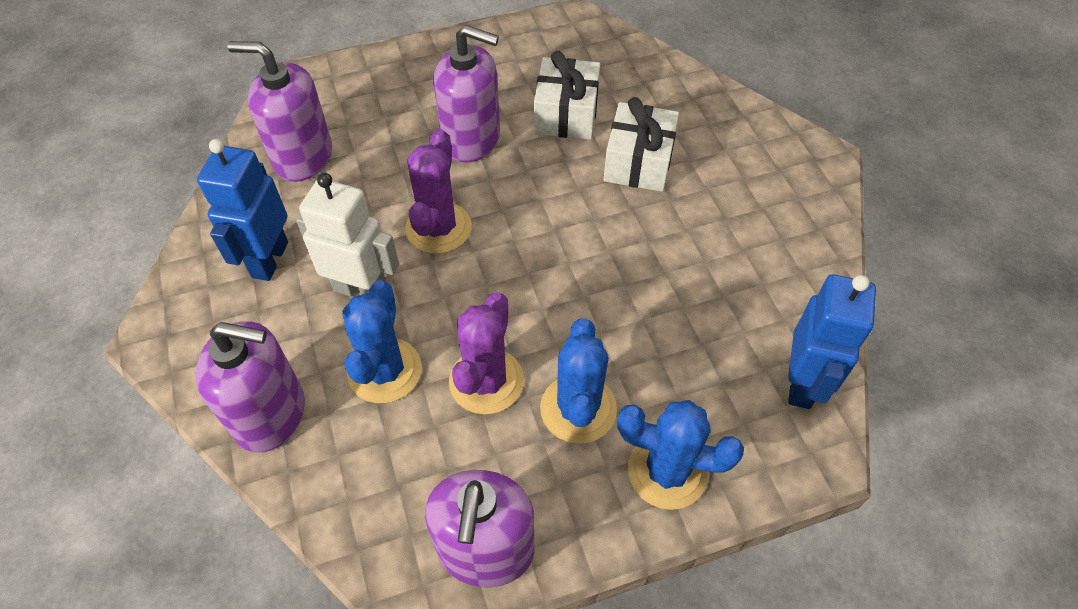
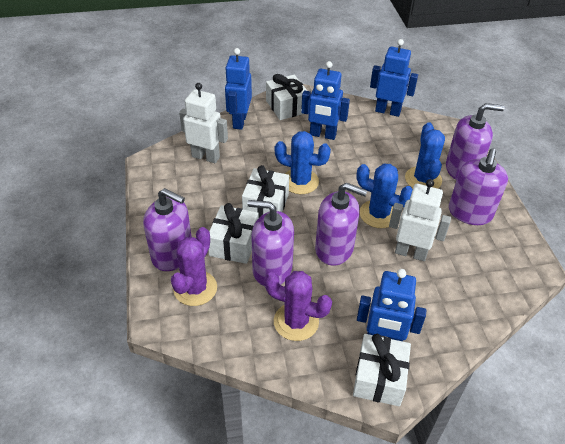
blue robot: 2 -> 4
purple soap dispenser: 4 -> 5
white gift: 2 -> 4
white robot: 1 -> 2

